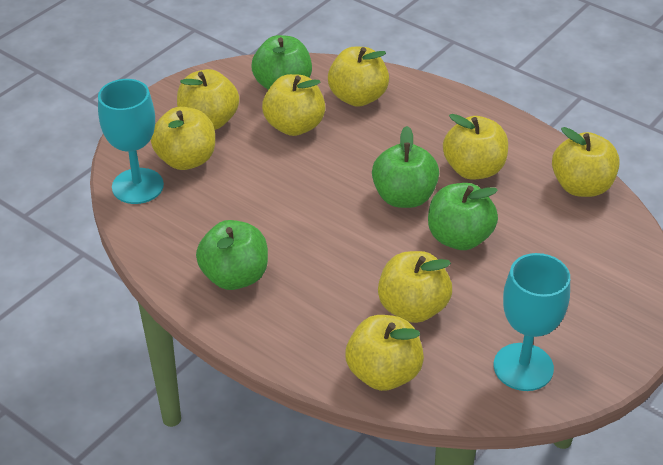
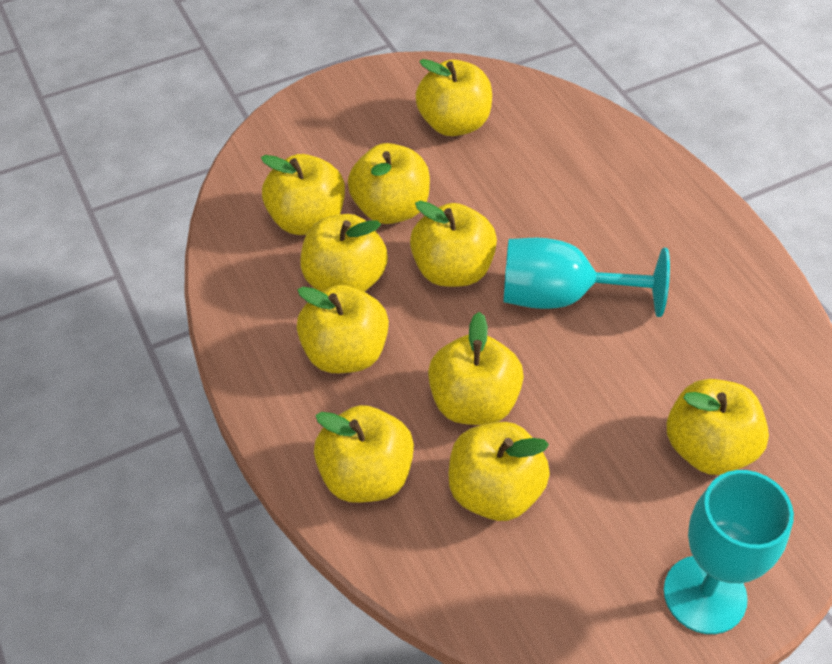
green apple: 4 -> 0
yellow apple: 8 -> 10

